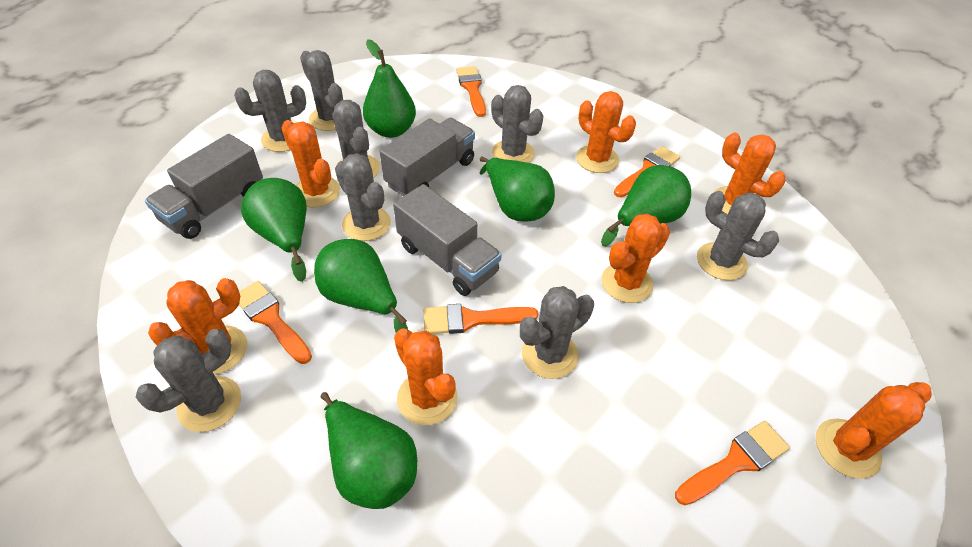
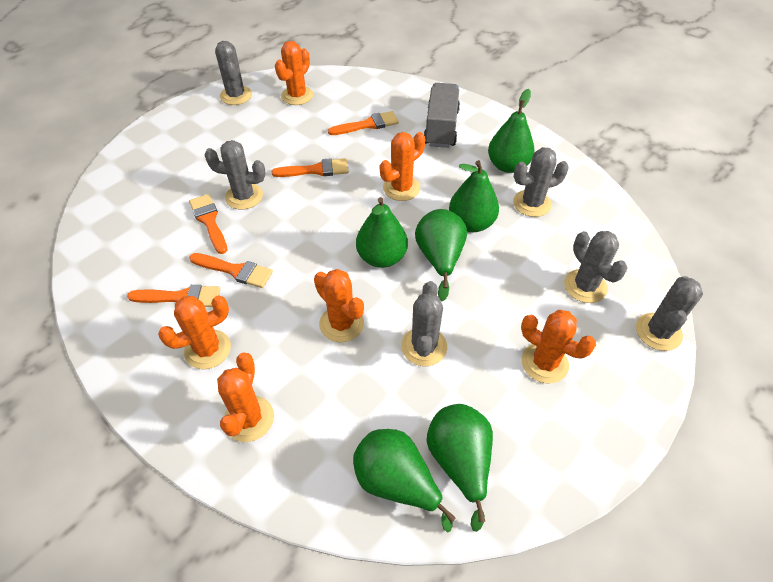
grey cactus: 8 -> 6
grey truck: 3 -> 1
orange cactus: 7 -> 6

